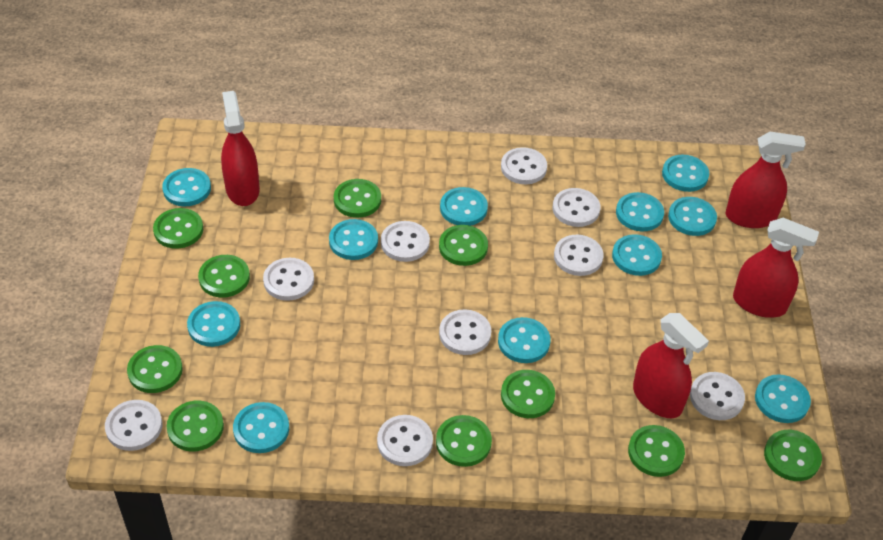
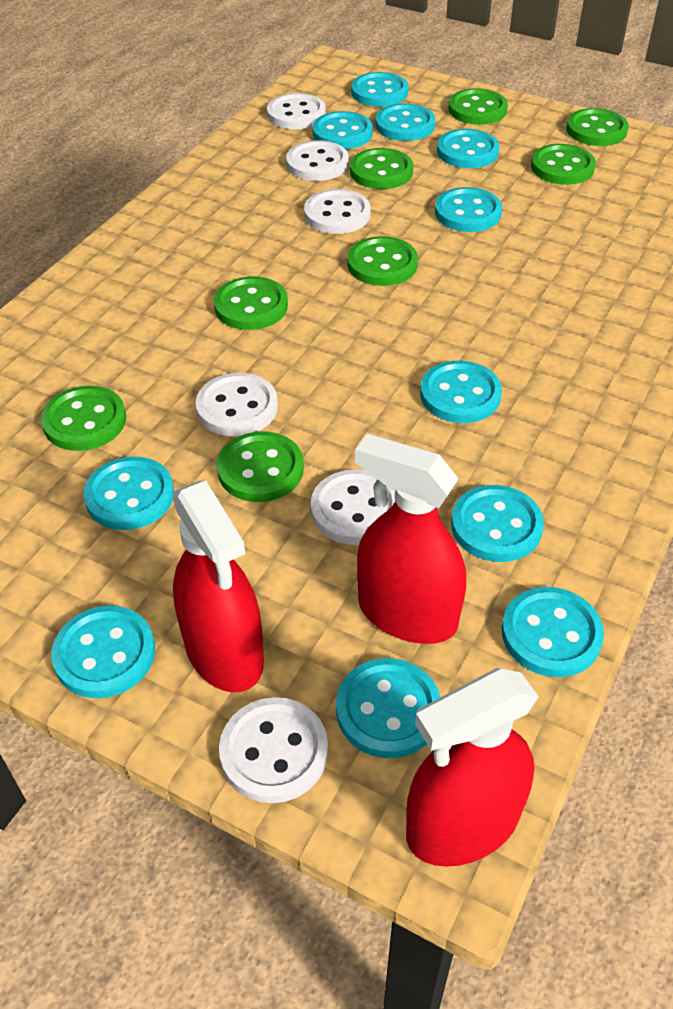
green button: 10 -> 8
red spray bottle: 4 -> 3
white button: 9 -> 6

